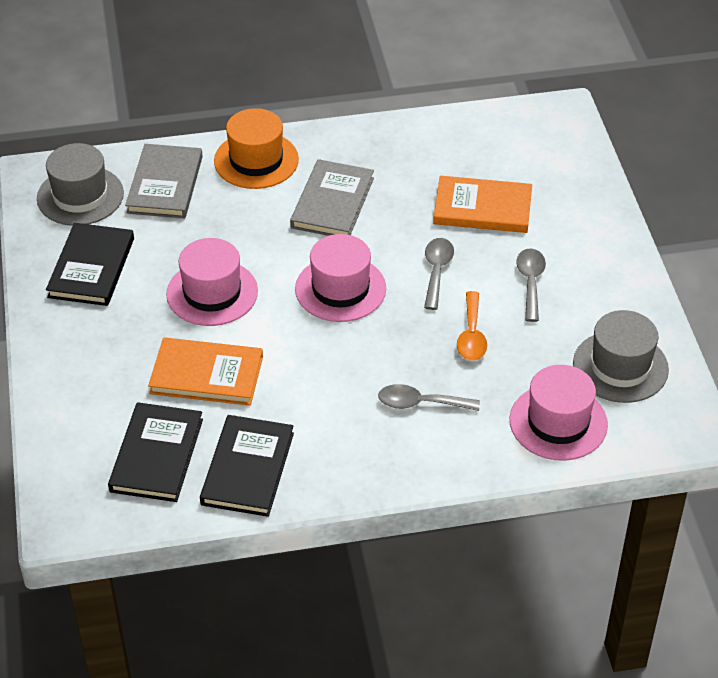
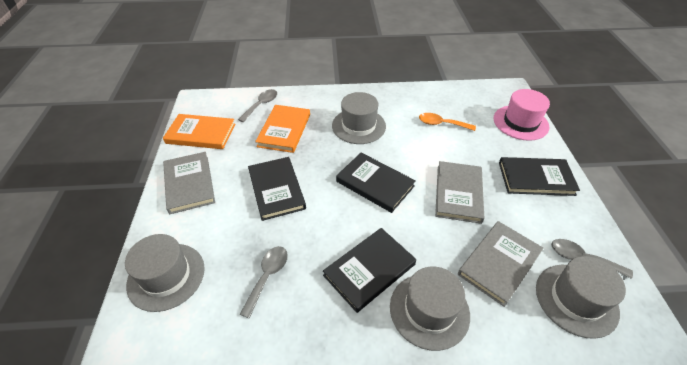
black book: 3 -> 4
grey book: 2 -> 3
grey hat: 2 -> 4
orange hat: 1 -> 0
pink hat: 3 -> 1

